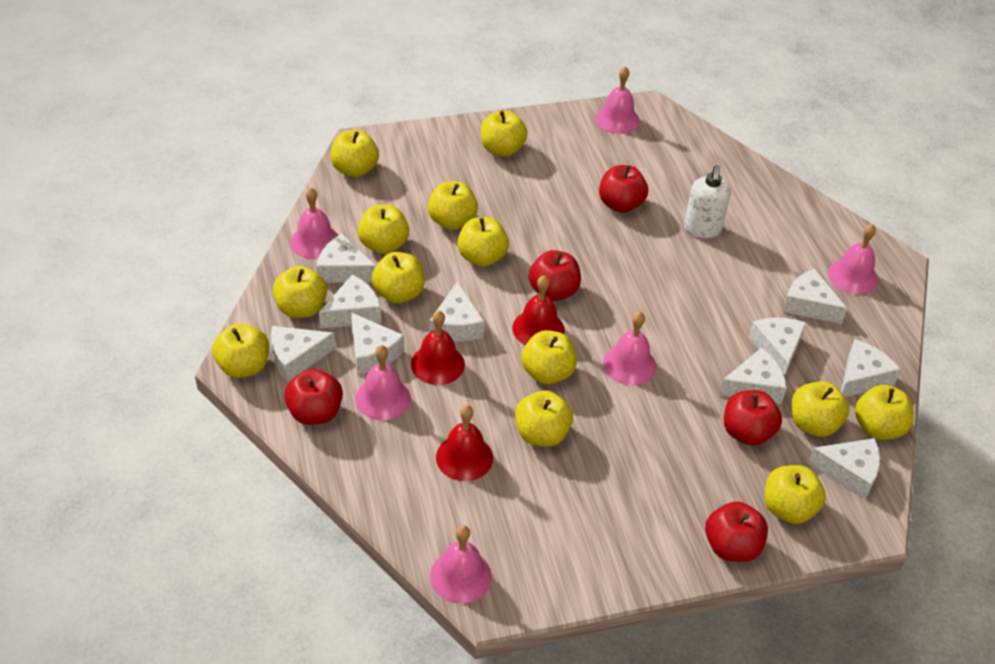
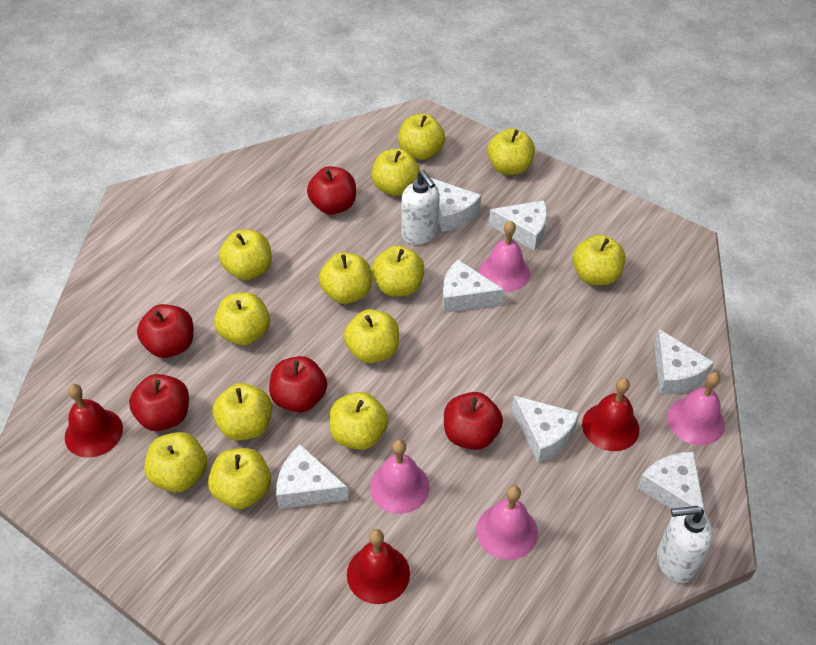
pink bell: 6 -> 4
white cheese: 10 -> 7
white soap dispenser: 1 -> 2

